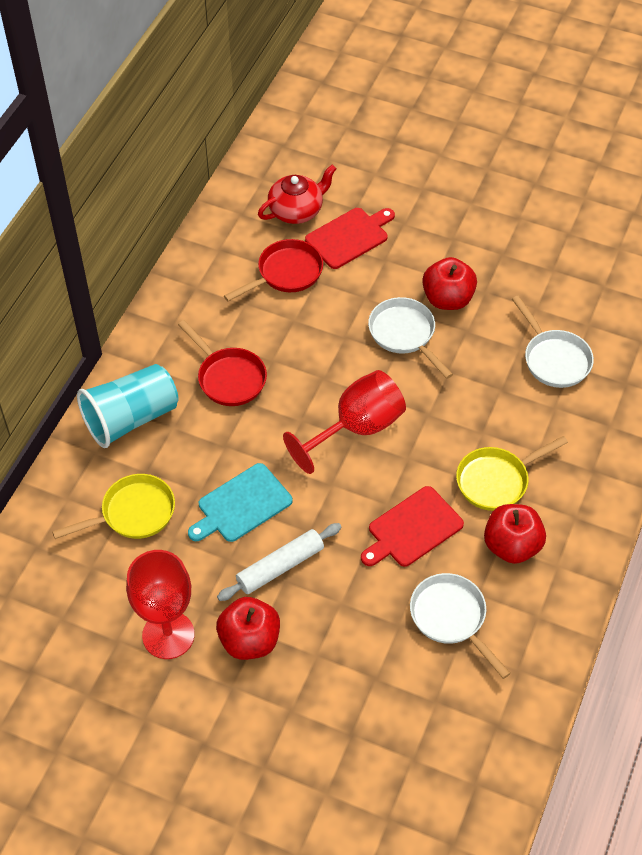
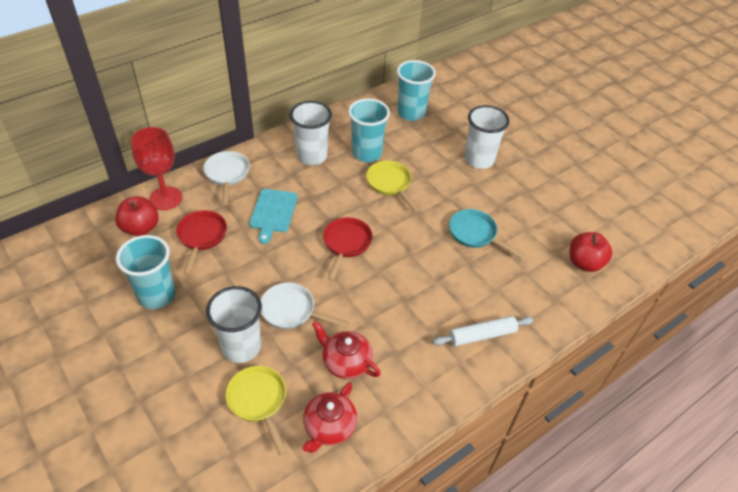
red apple: 3 -> 2
red cutting board: 2 -> 0
red goblet: 2 -> 1
red teapot: 1 -> 2
turquoise cup: 1 -> 3
turquoise pan: 0 -> 1
white cup: 0 -> 3
white pan: 3 -> 2

